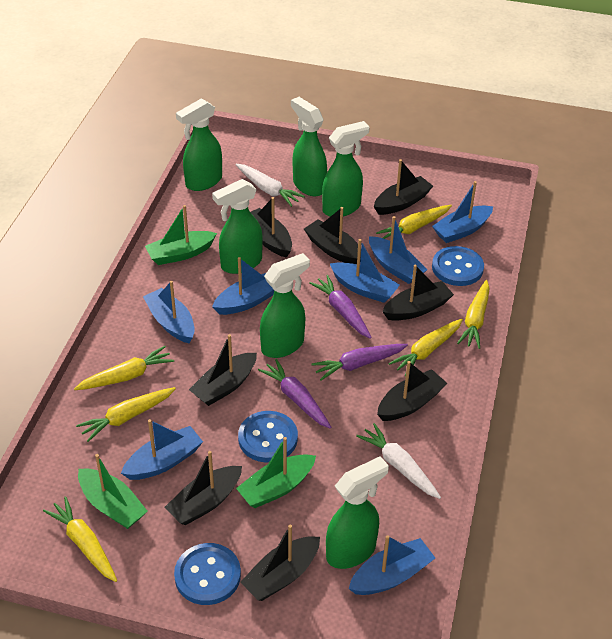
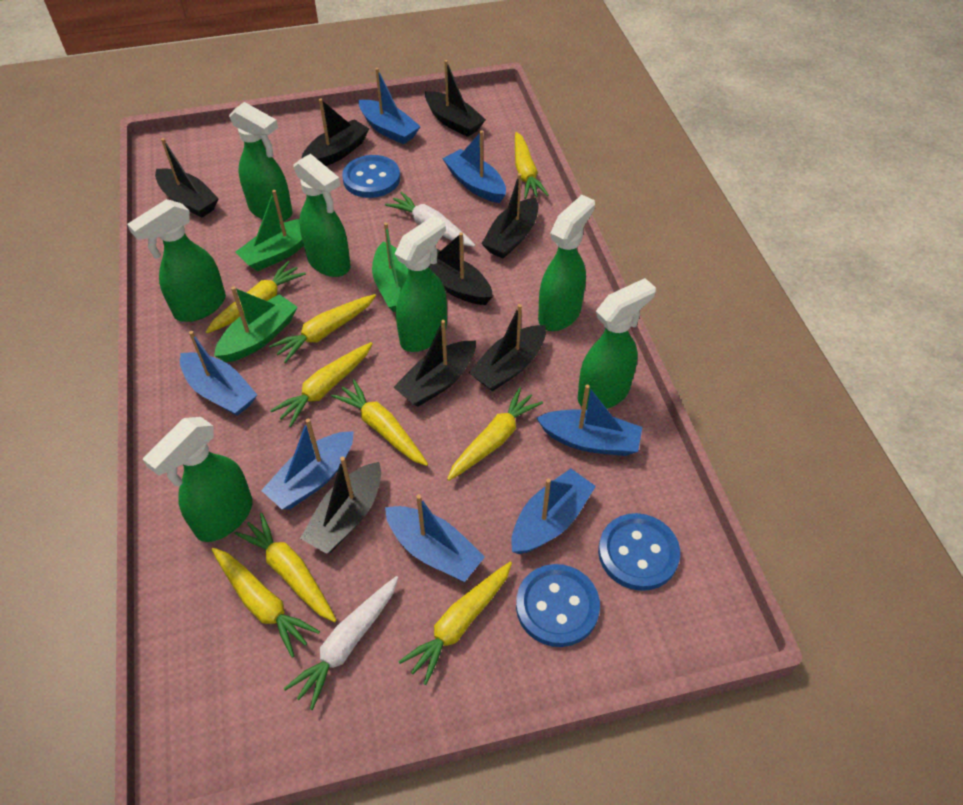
green spray bottle: 6 -> 7
purple carrot: 3 -> 0
yellow carrot: 6 -> 9

